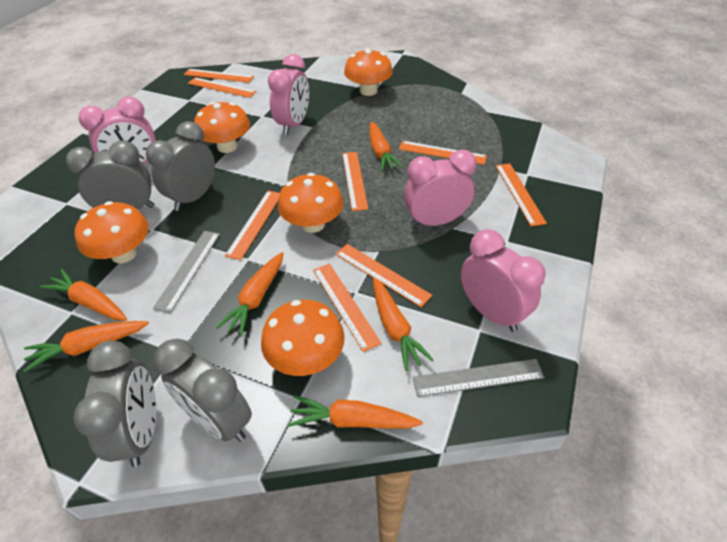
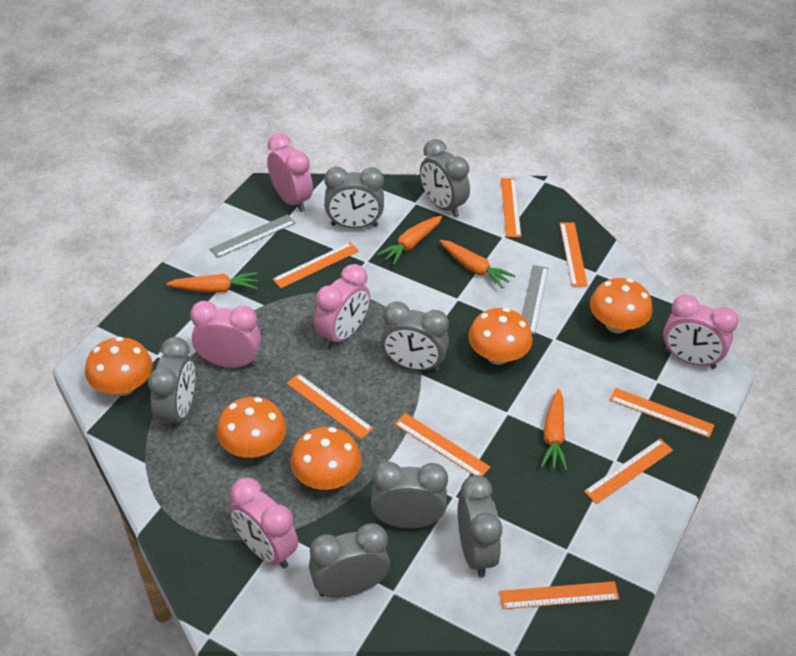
grey clock: 4 -> 7
orange carrot: 6 -> 4
pink clock: 4 -> 5

